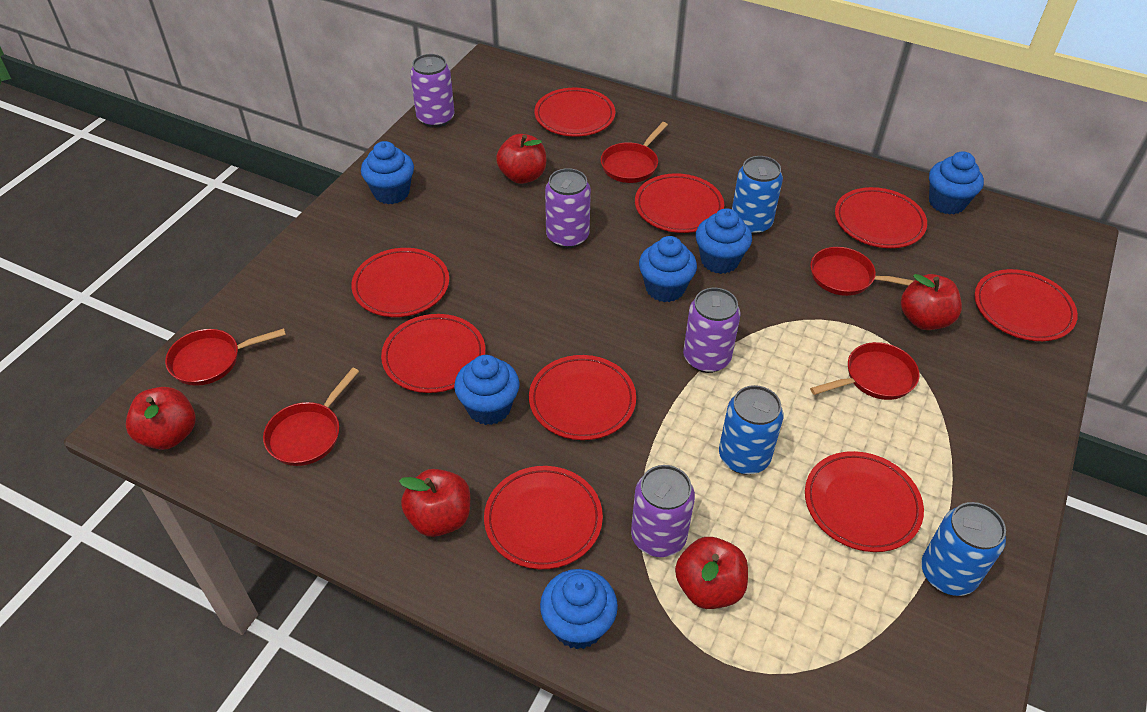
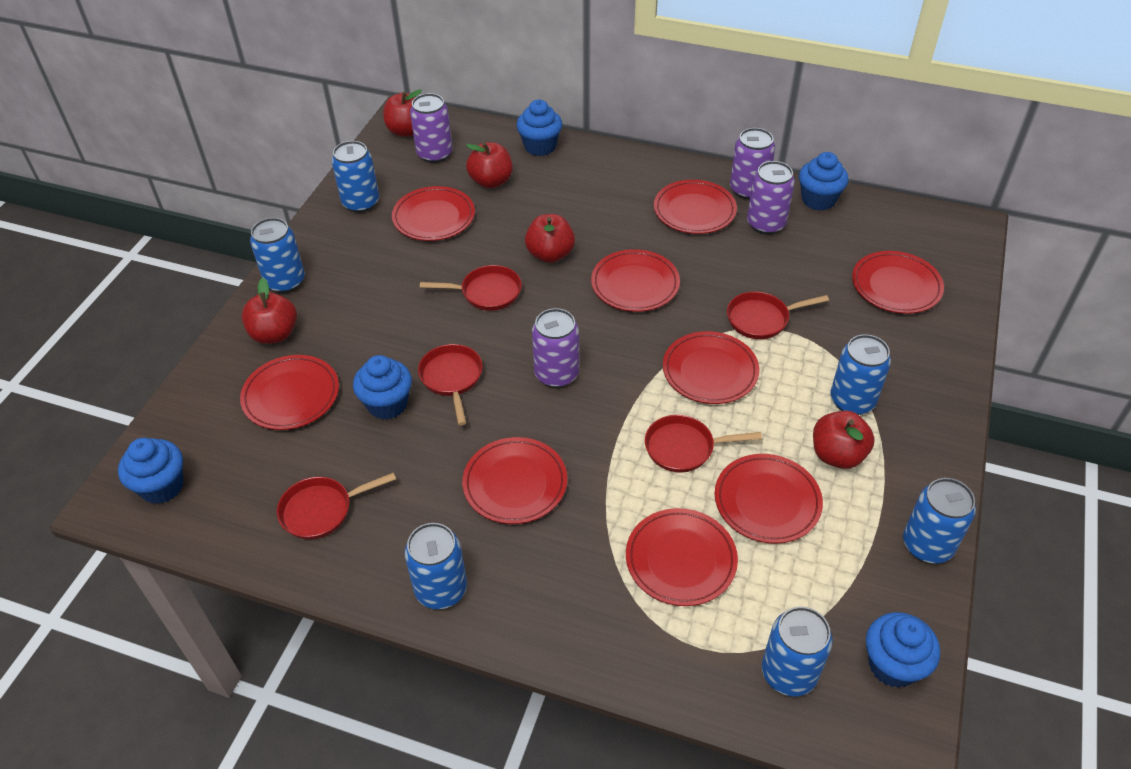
blue can: 3 -> 6
blue cupcake: 6 -> 5

